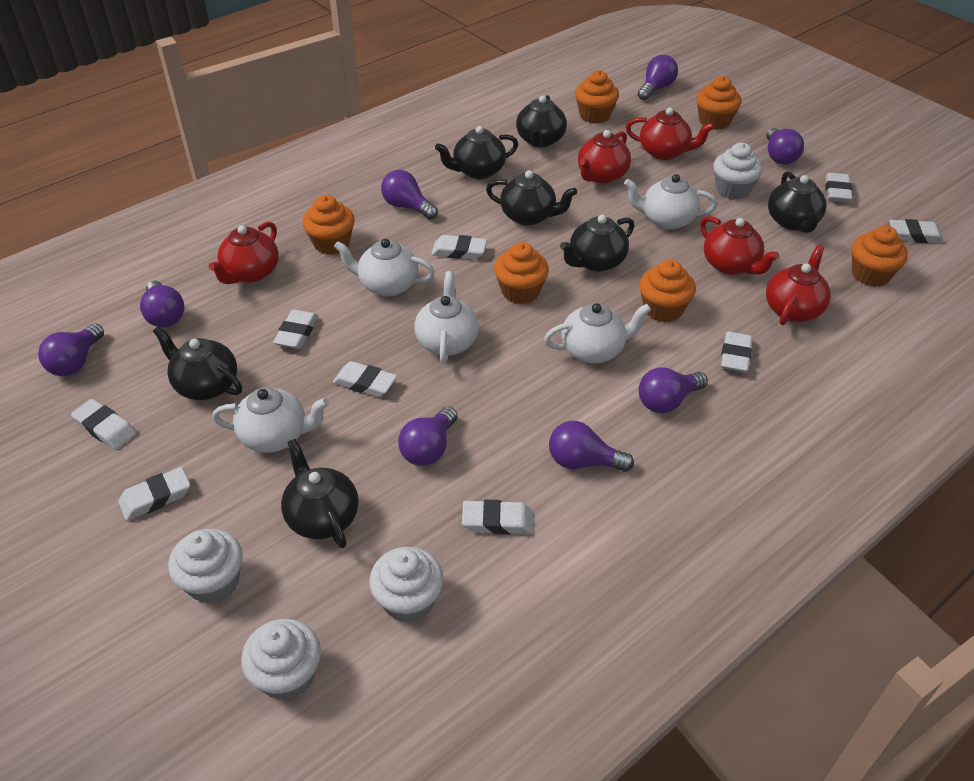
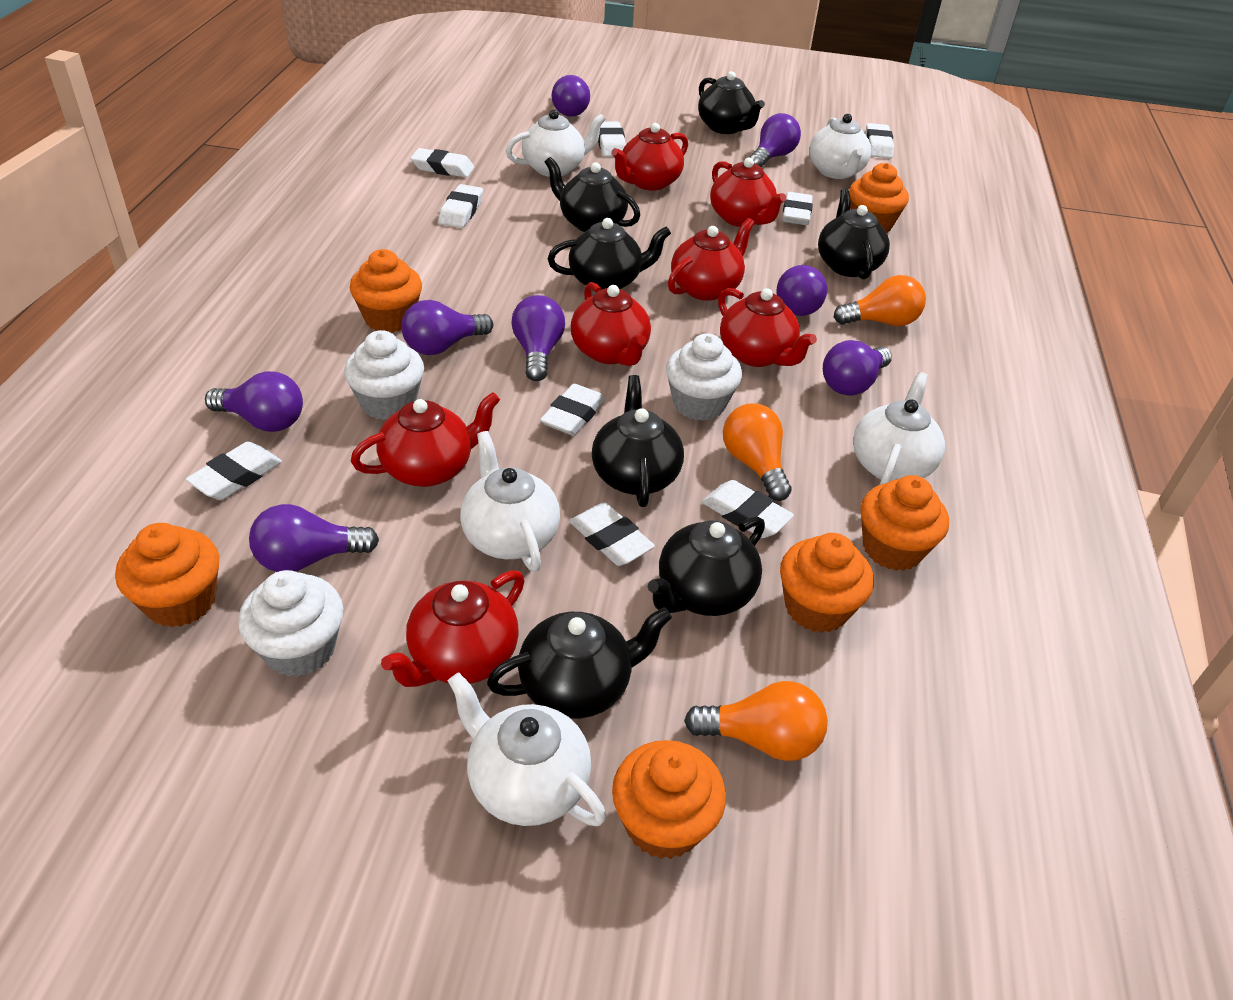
orange light bulb: 0 -> 3
red teapot: 5 -> 7
white cupcake: 4 -> 3

